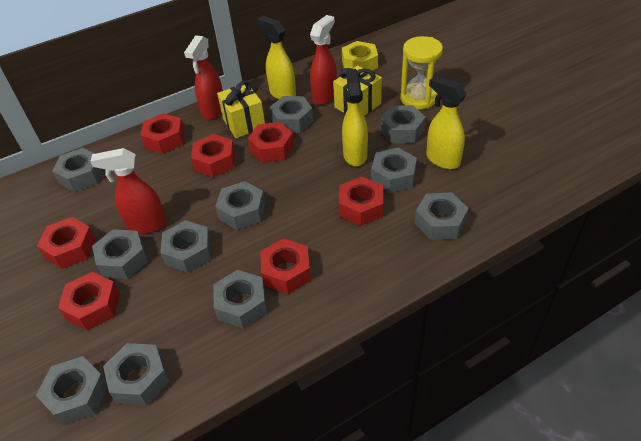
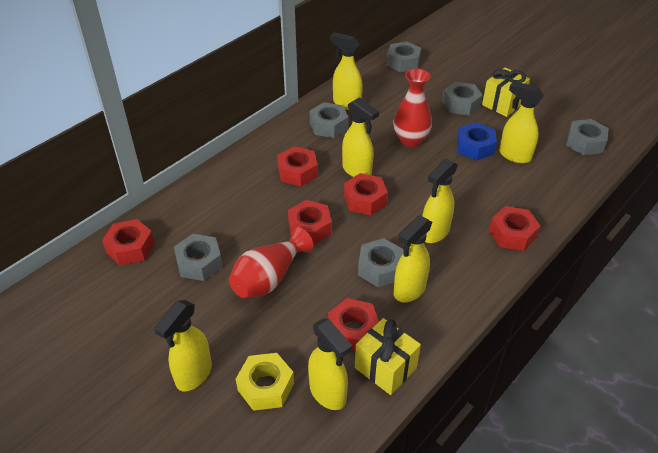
blue nut: 0 -> 1
grey nut: 11 -> 6
red nut: 7 -> 6
red spray bottle: 3 -> 0
red vase: 0 -> 2
yellow hourglass: 1 -> 0
yellow spray bottle: 3 -> 7

